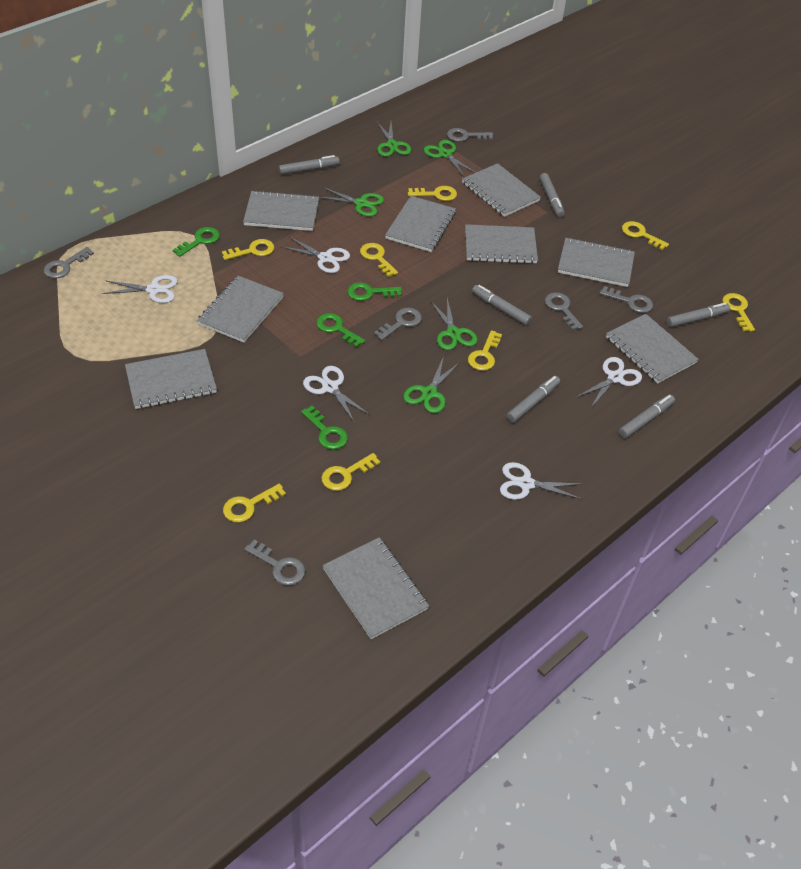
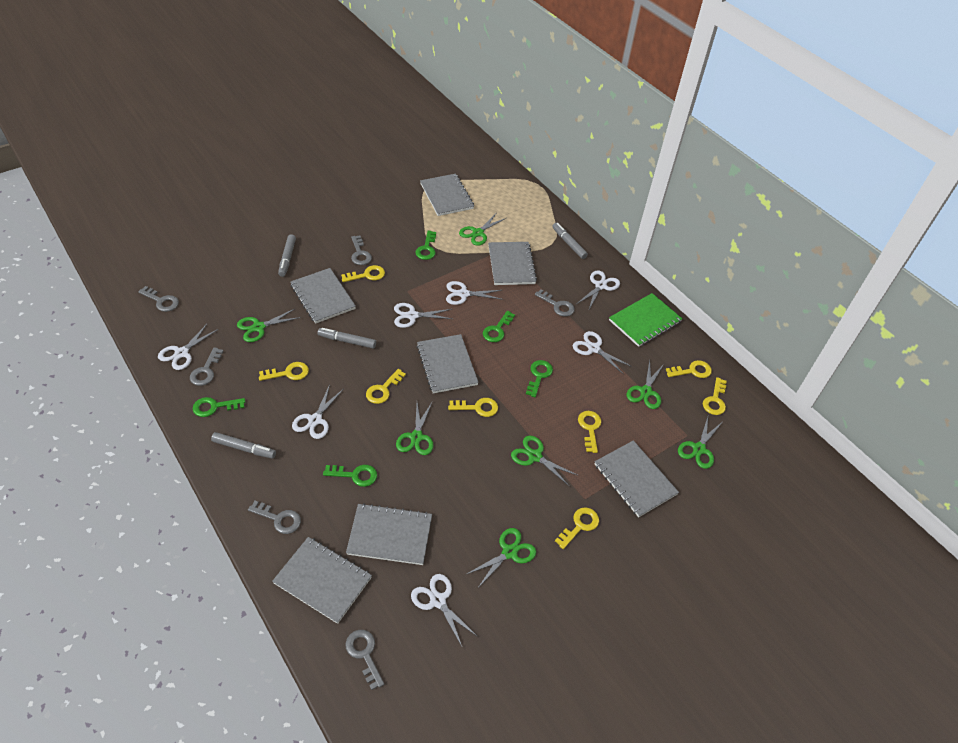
green key: 4 -> 5
green notebook: 0 -> 1
green scissors: 5 -> 7
grey marker: 6 -> 4
grey notebook: 9 -> 7
white scissors: 5 -> 7

